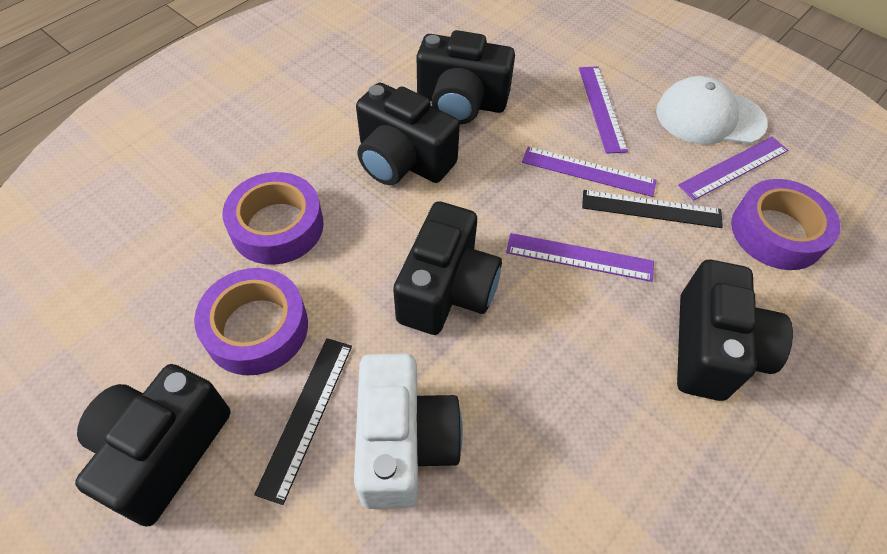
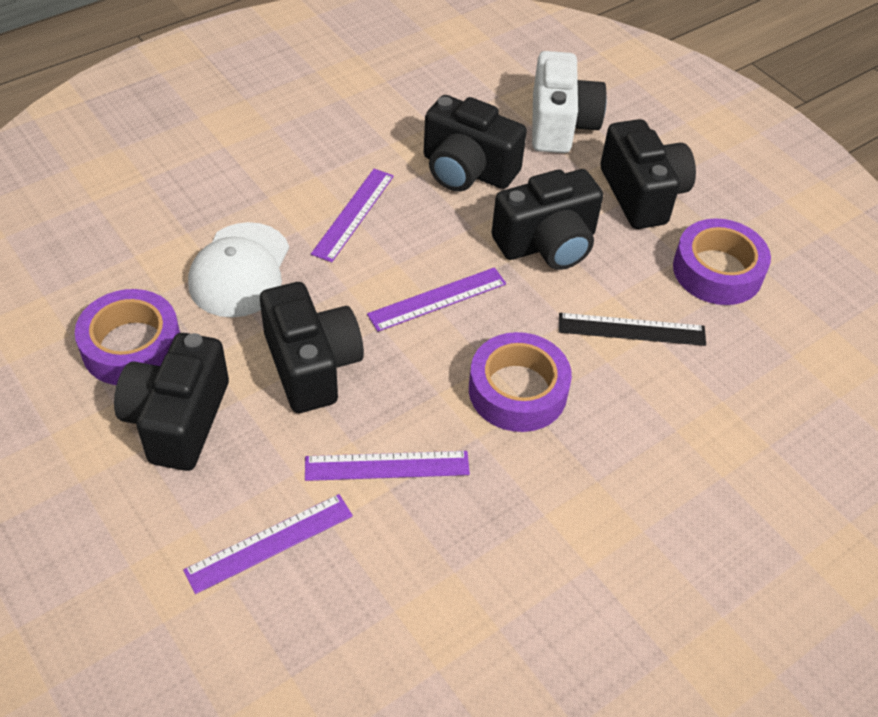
black ruler: 2 -> 1

